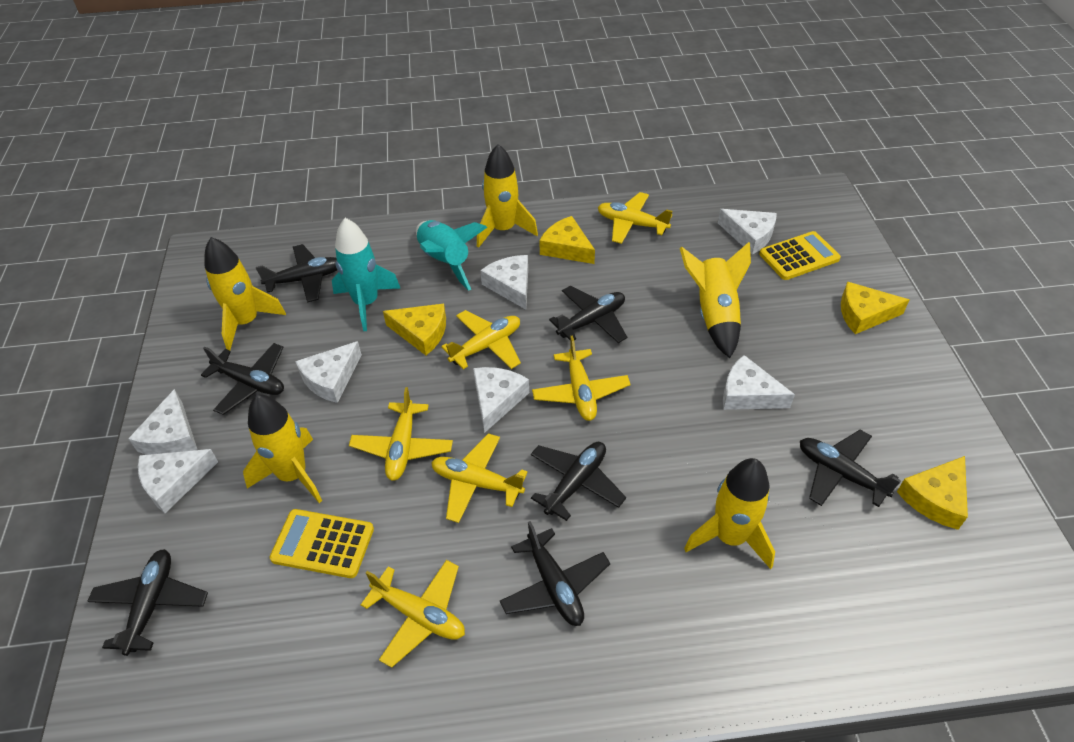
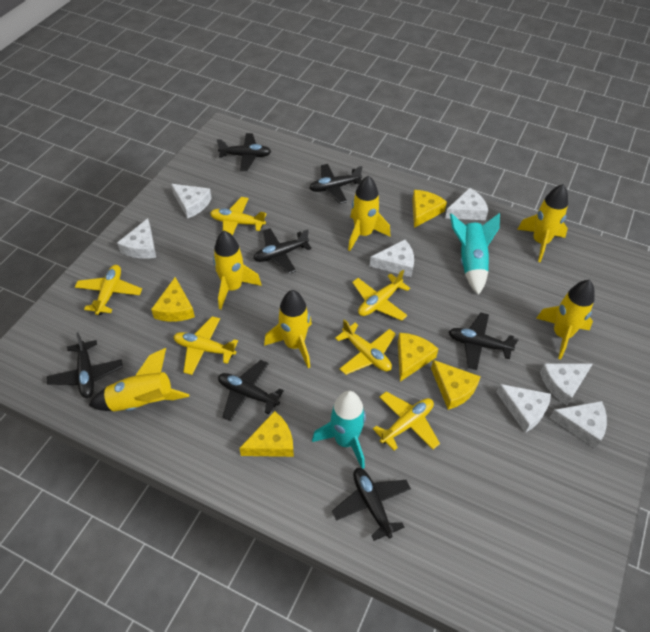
yellow calculator: 2 -> 0
yellow cheese: 4 -> 5
yellow rocket: 5 -> 6

